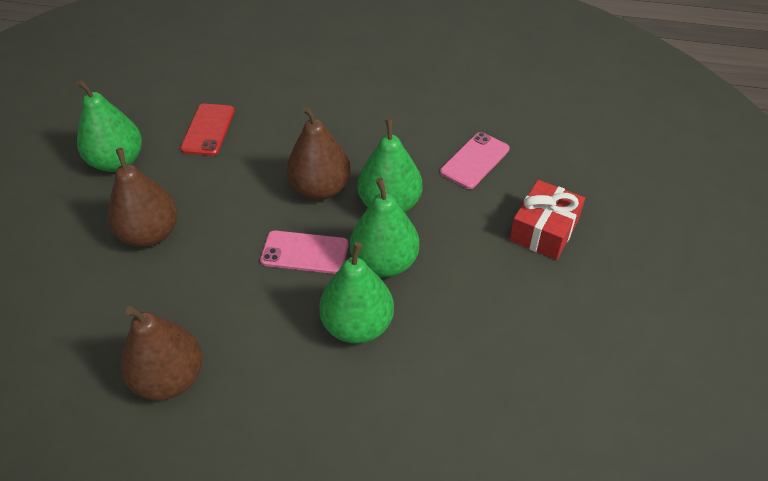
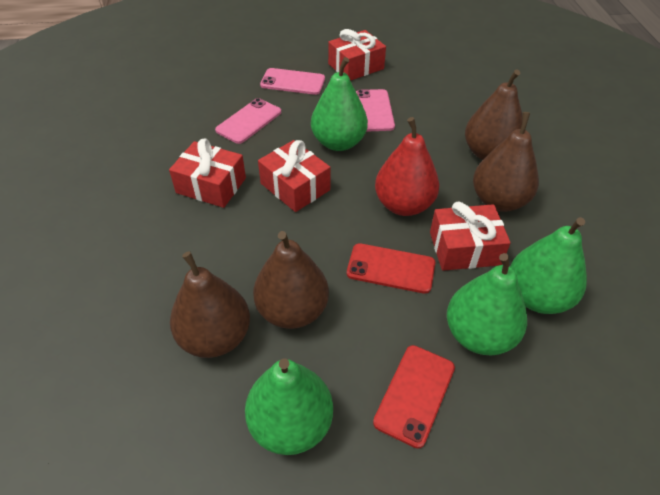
brown pear: 3 -> 4
pink phone: 2 -> 3
red gift: 1 -> 4
red pear: 0 -> 1
red phone: 1 -> 2

